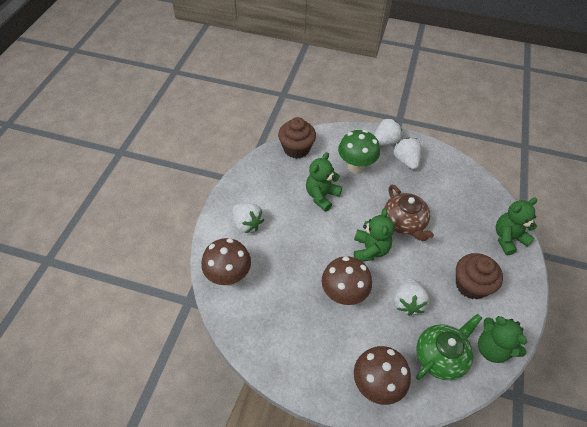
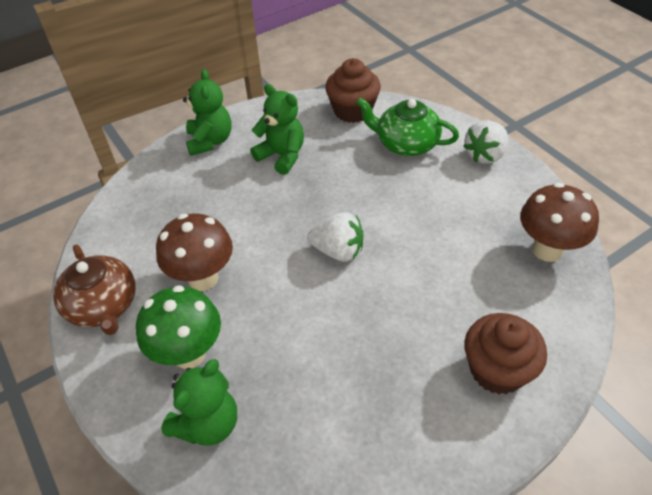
brown mushroom: 3 -> 2
green teddy bear: 4 -> 3
white strawberry: 4 -> 2

